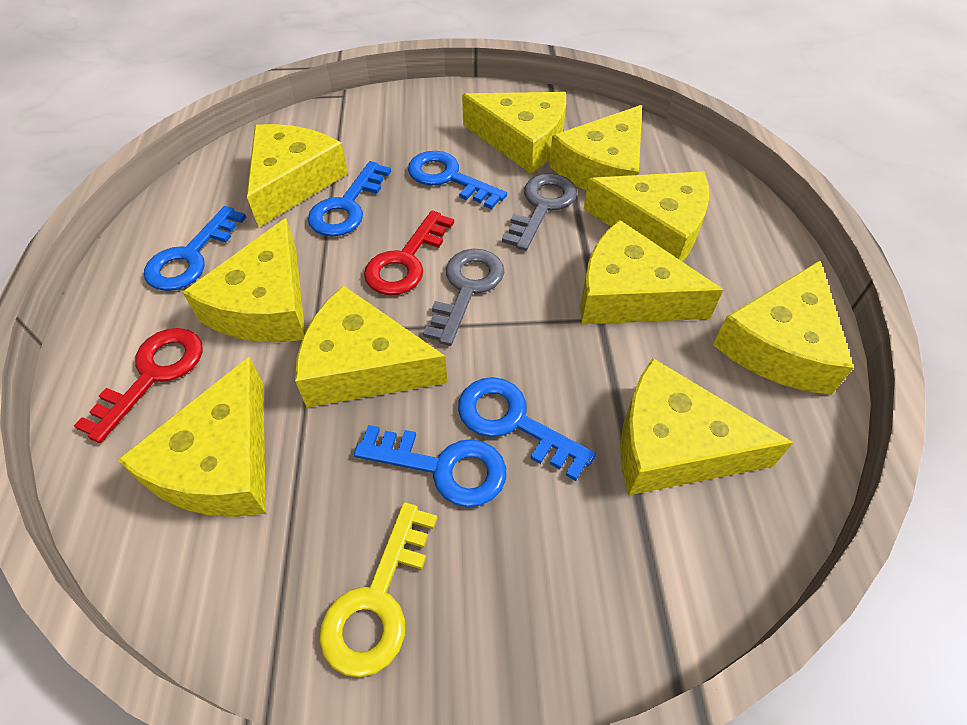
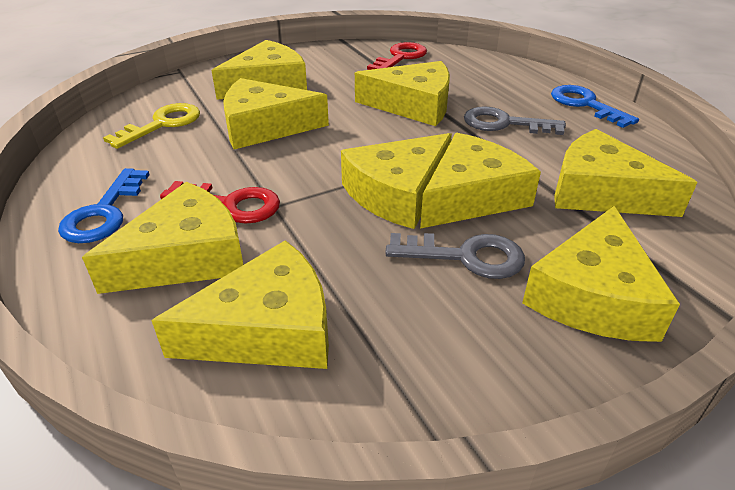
blue key: 5 -> 2
yellow cheese: 10 -> 9

